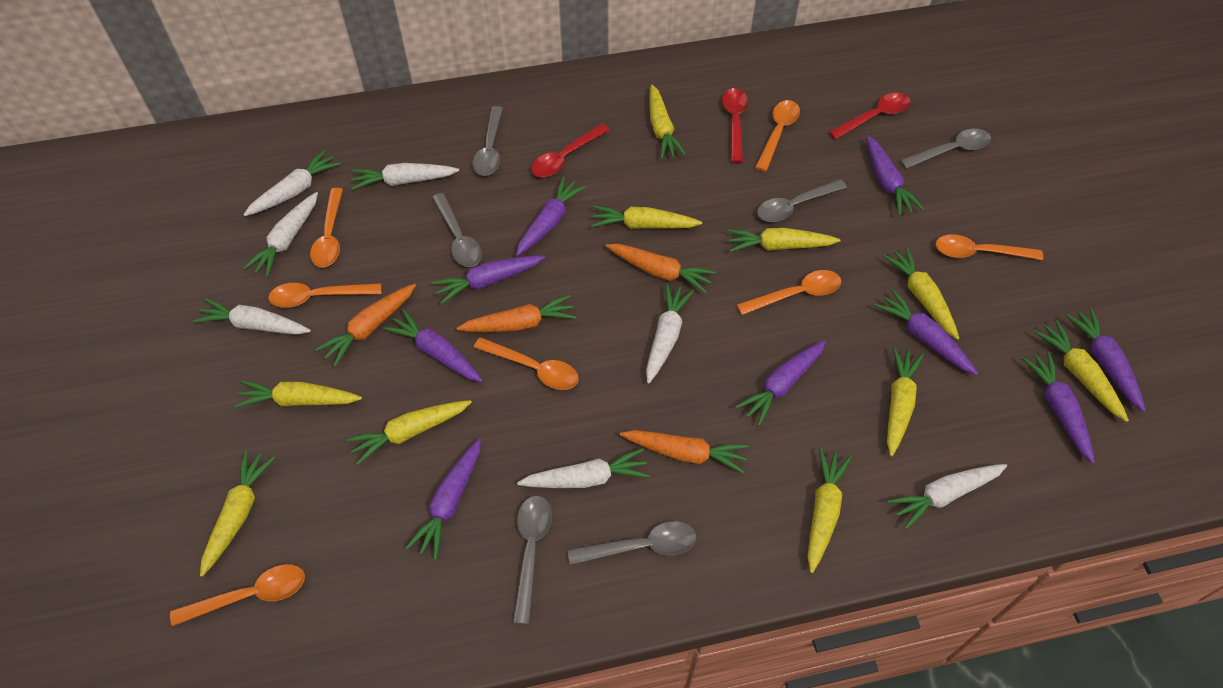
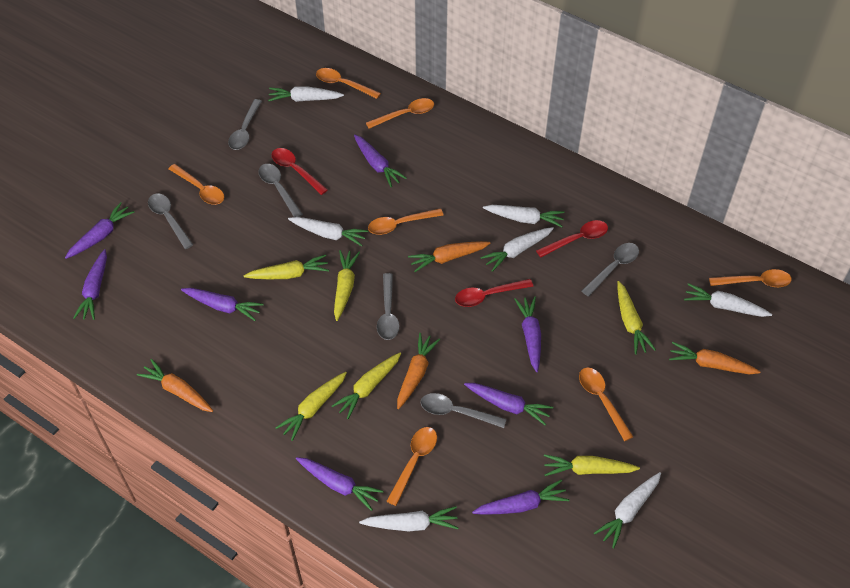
purple carrot: 9 -> 8
yellow carrot: 10 -> 6

